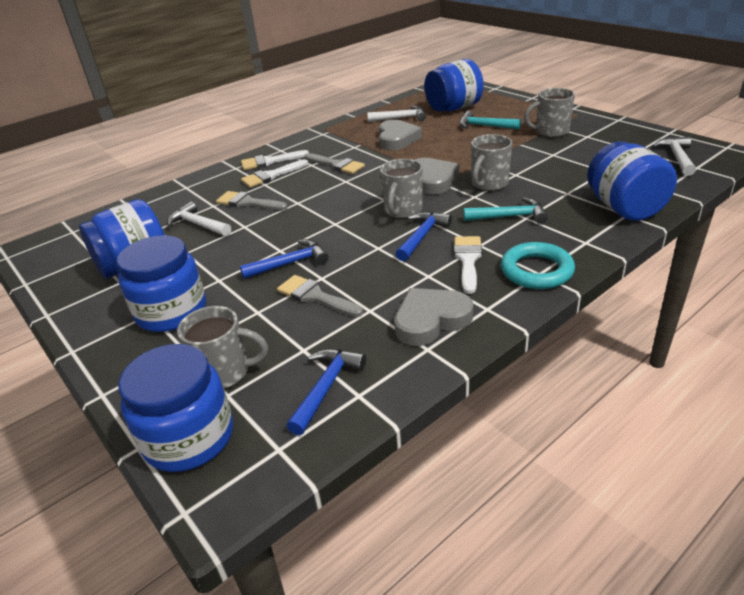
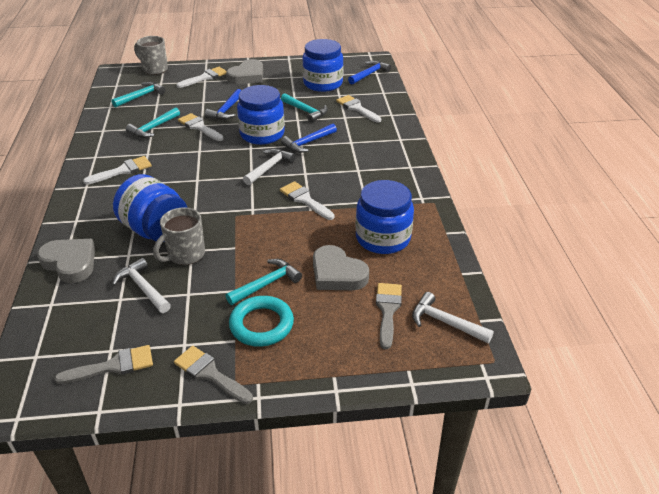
blue jar: 5 -> 4
grey mug: 4 -> 2
turquoise hammer: 2 -> 4
white brush: 3 -> 5

